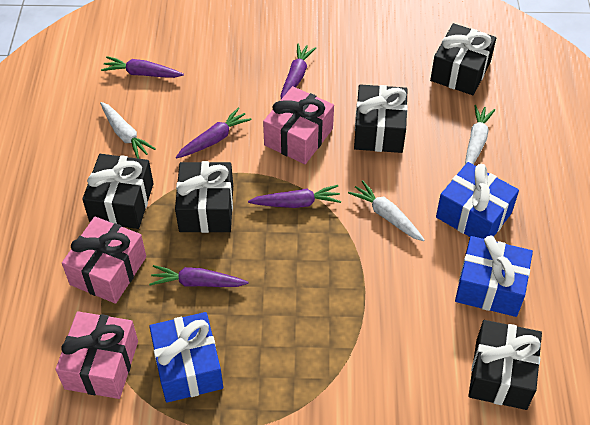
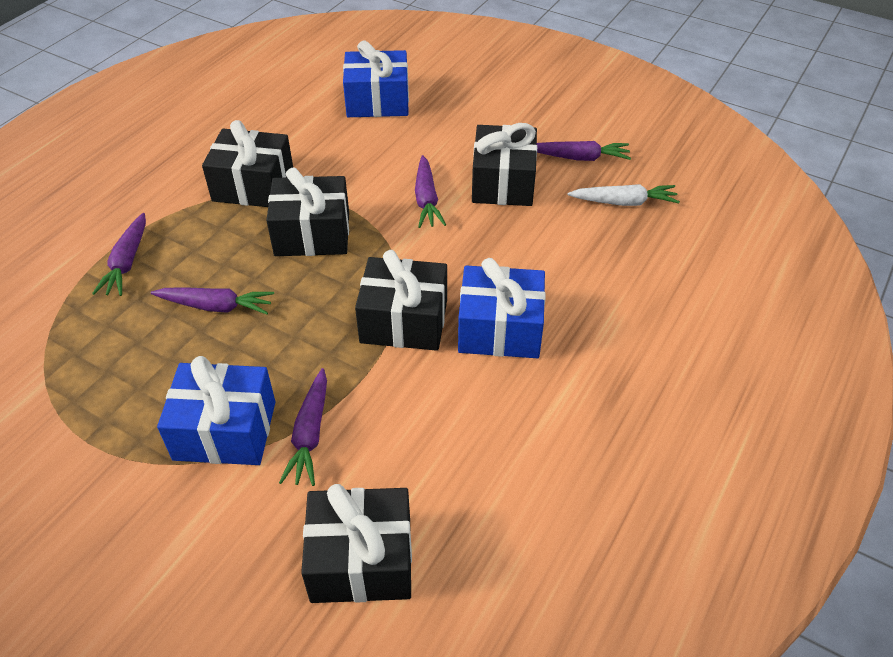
pink gift: 3 -> 0
white carrot: 3 -> 1

